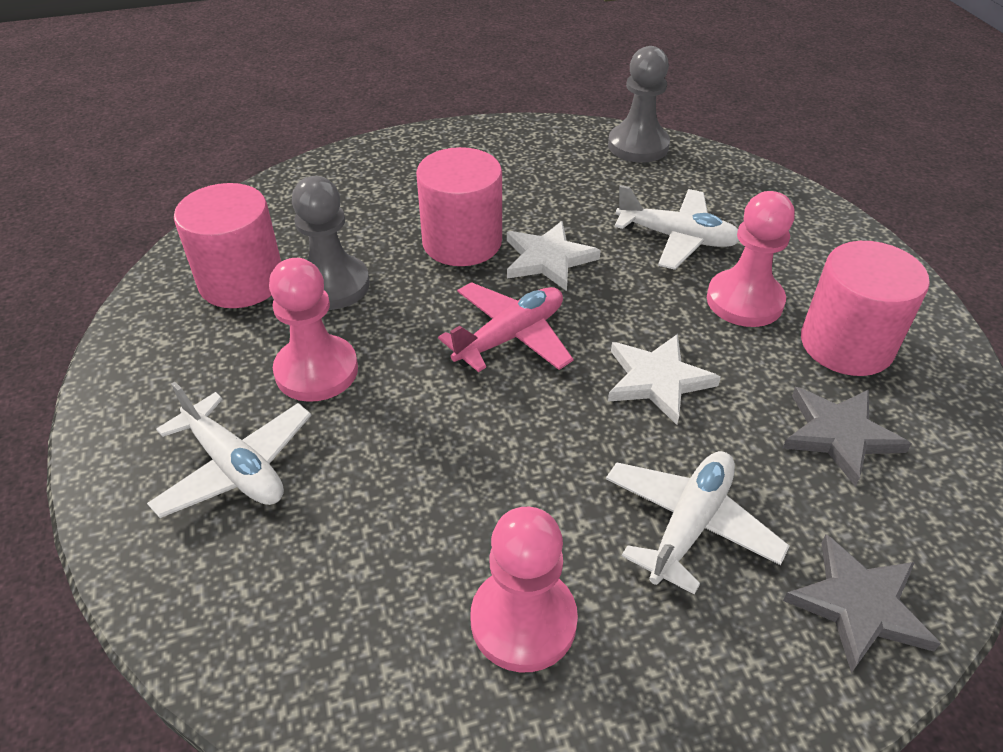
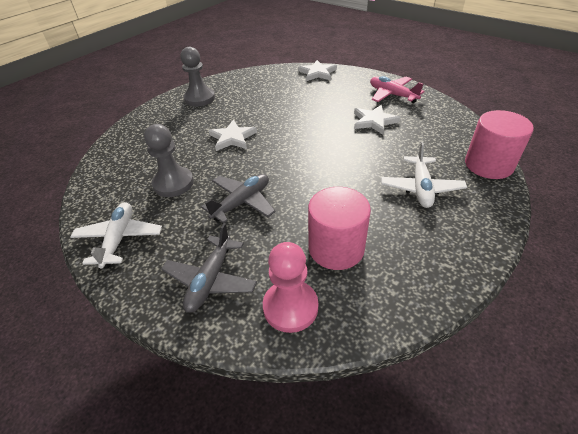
grey plane: 0 -> 2
grey star: 2 -> 0
pink cylinder: 3 -> 2
pink pawn: 3 -> 1
white plane: 3 -> 2
white star: 2 -> 3

